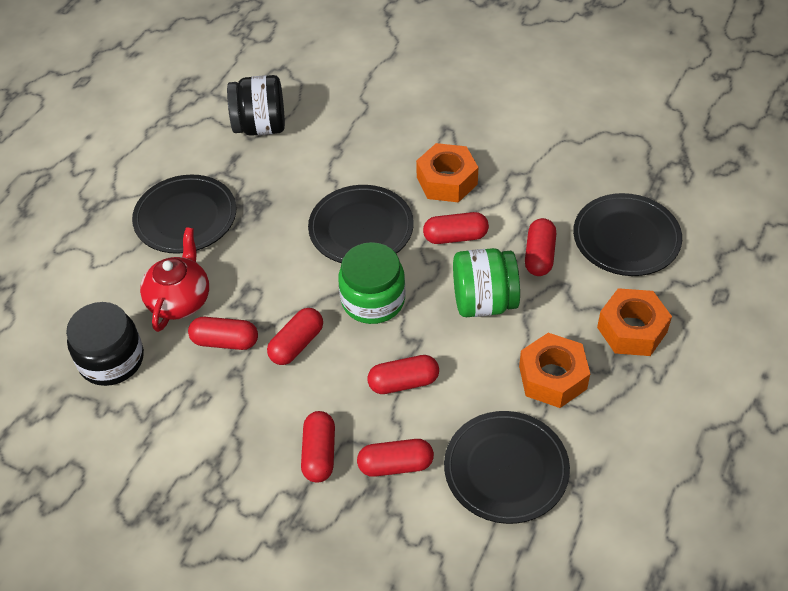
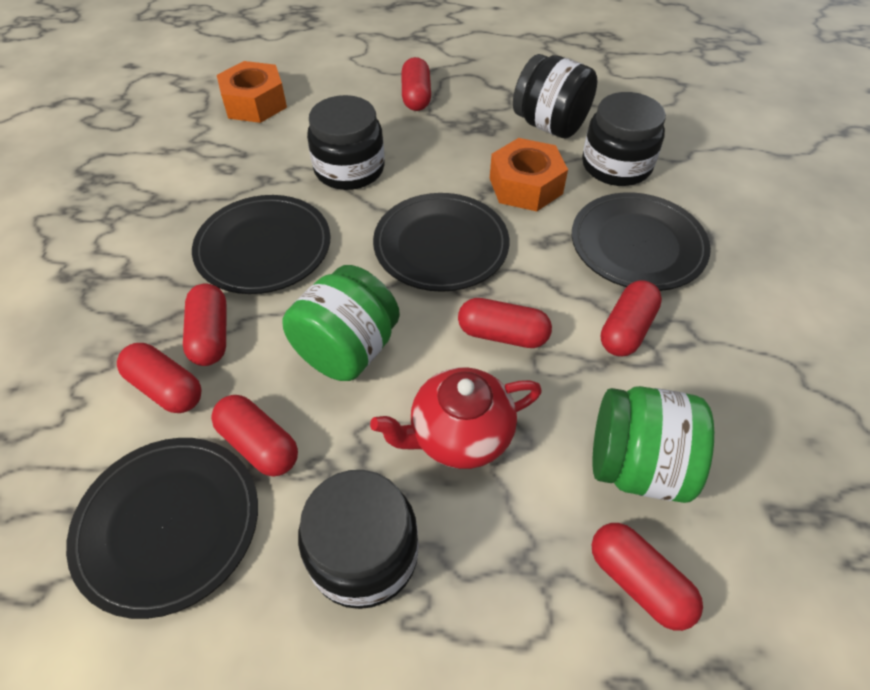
black jar: 2 -> 4
orange nut: 3 -> 2

